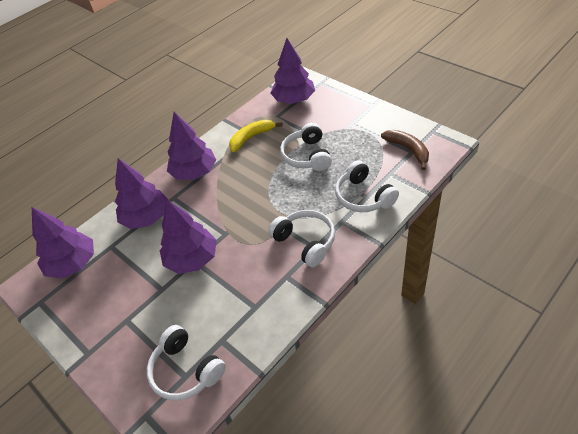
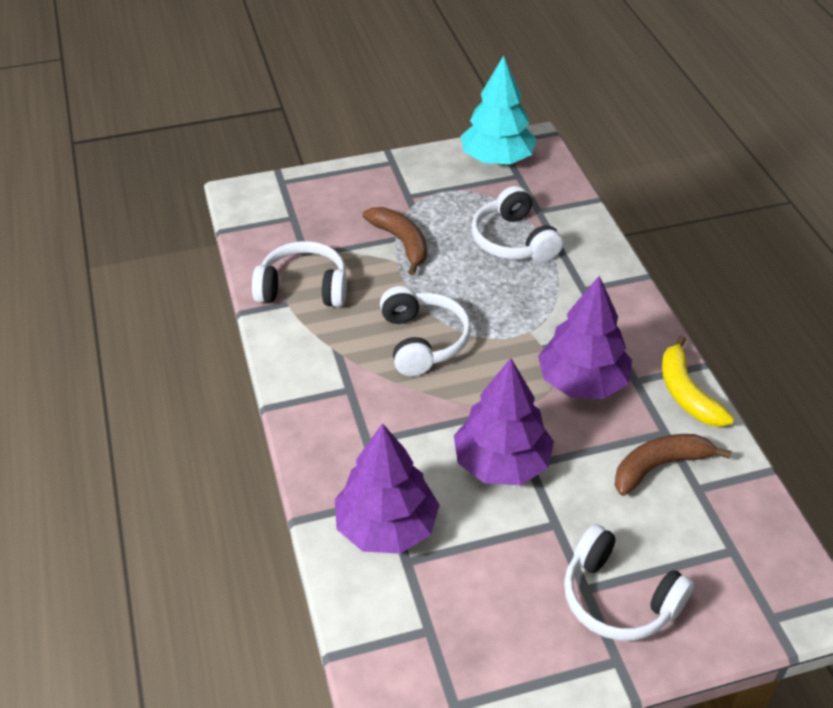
brown banana: 1 -> 2
purple tree: 5 -> 3
turquoise tree: 0 -> 1

